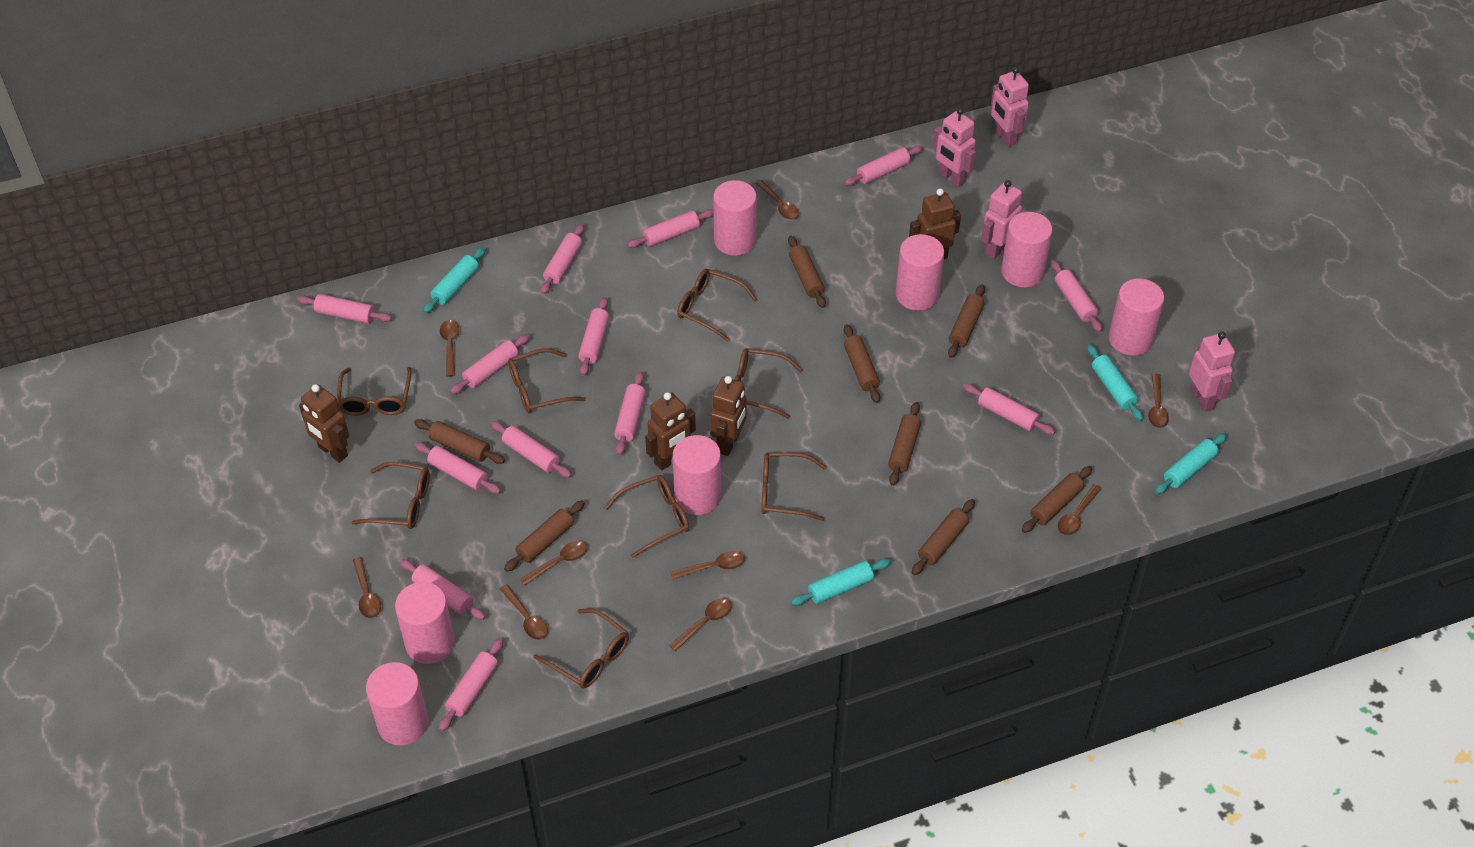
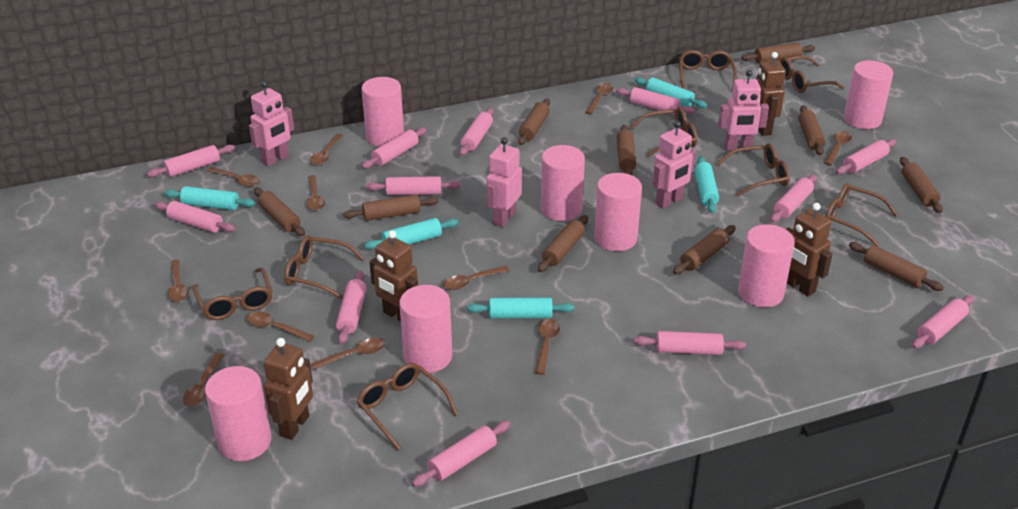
brown rolling pin: 8 -> 10
brown spoon: 9 -> 11
pink rolling pin: 13 -> 12
turquoise rolling pin: 4 -> 5

